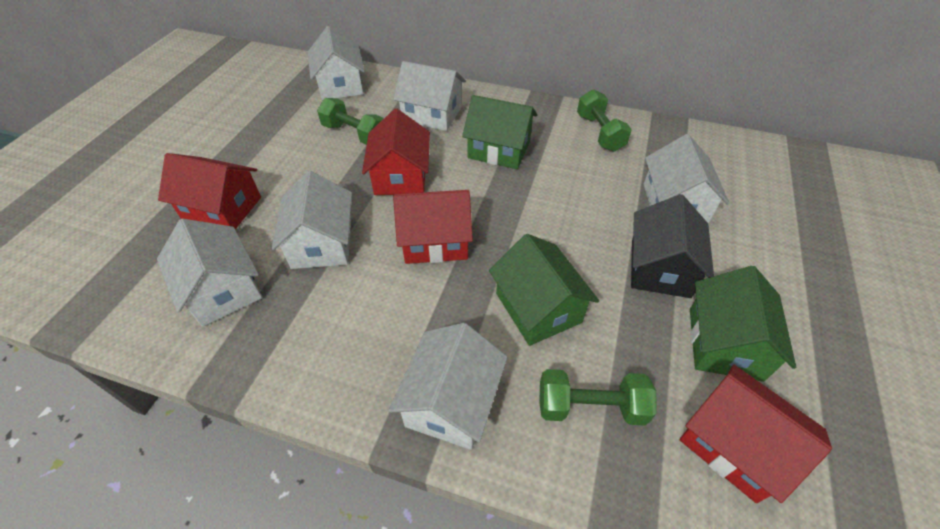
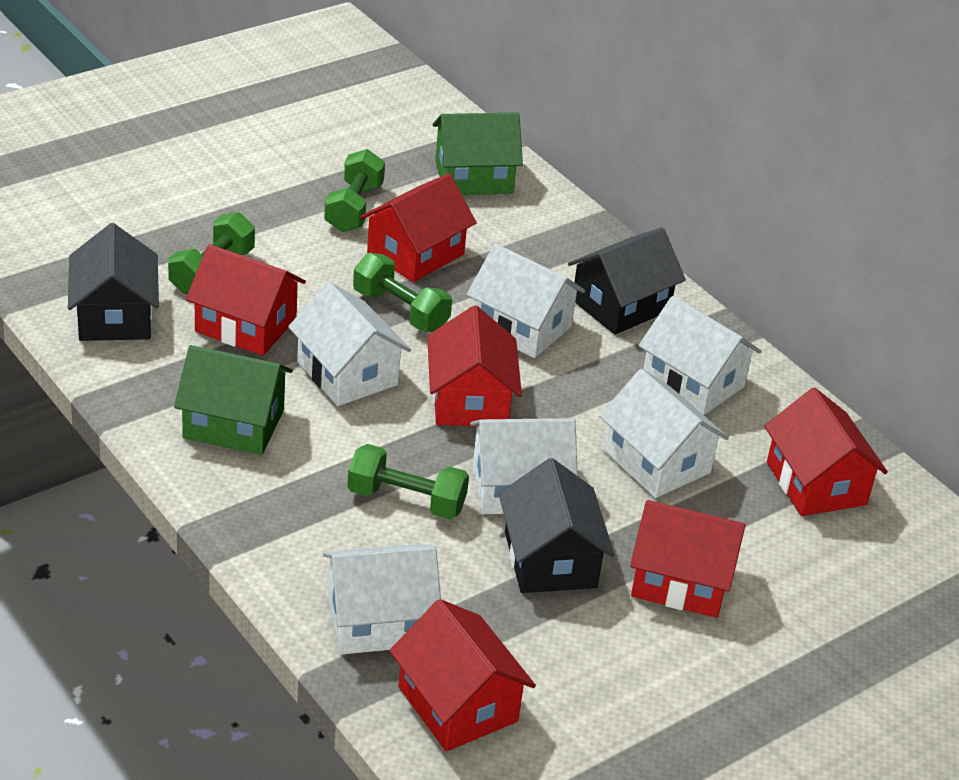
black house: 1 -> 3
green dumbbell: 3 -> 4
green house: 3 -> 2
red house: 4 -> 6

